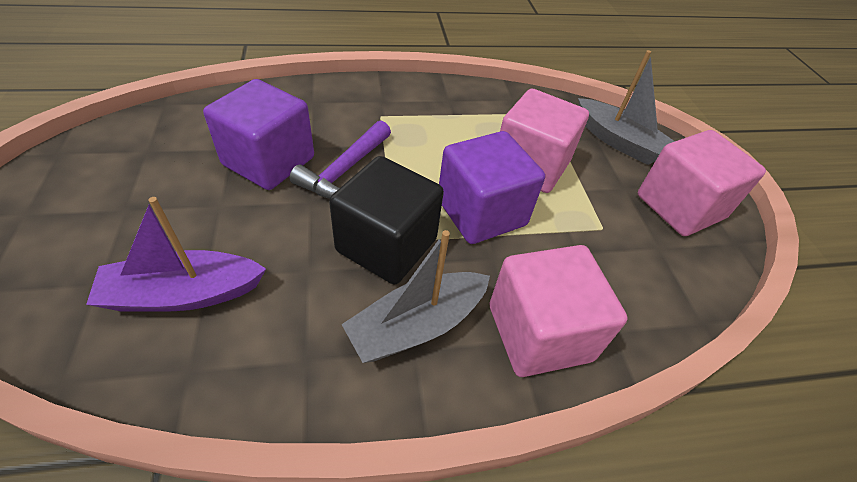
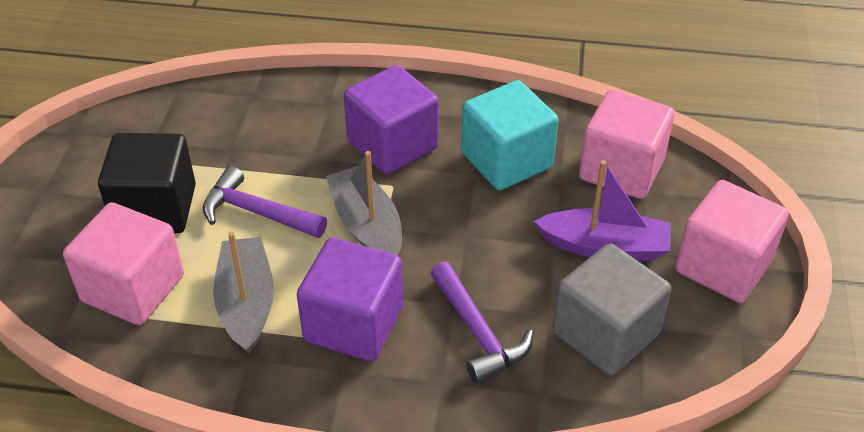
grey cube: 0 -> 1
purple hammer: 1 -> 2
turquoise cube: 0 -> 1

